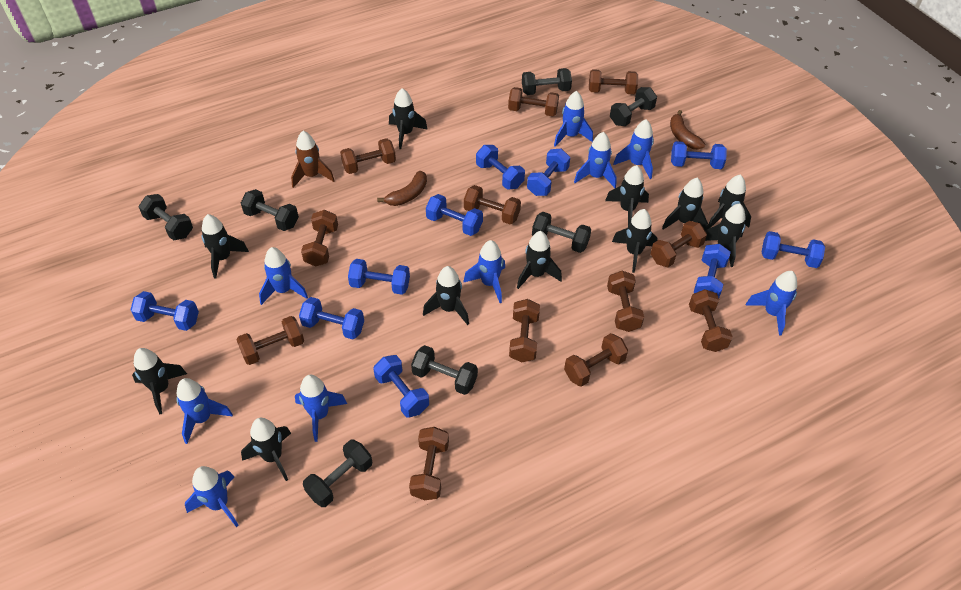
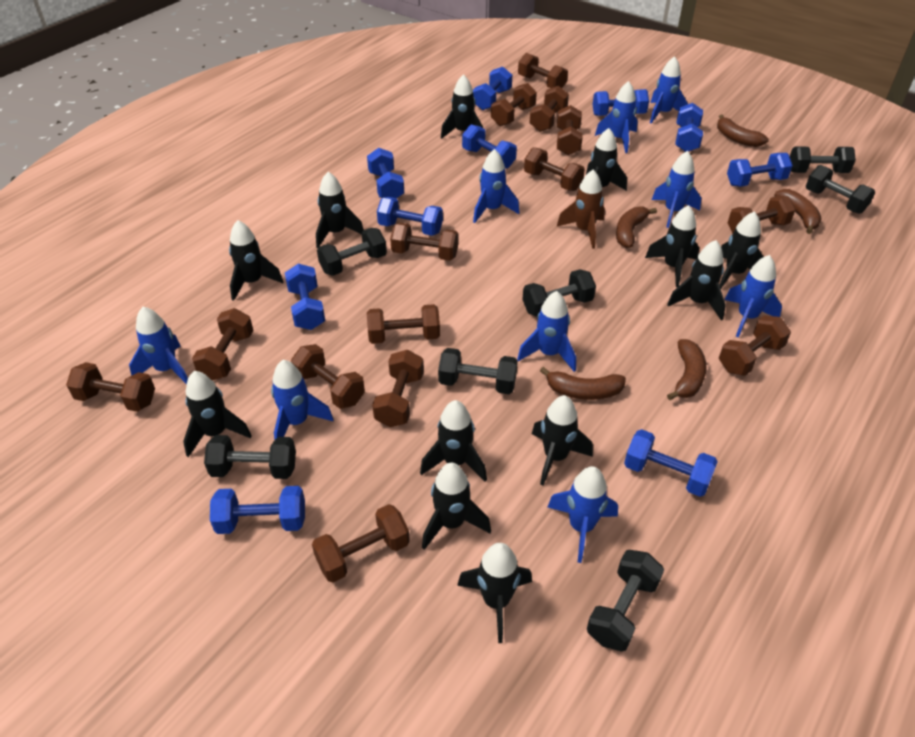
black rocket: 11 -> 12
brown banana: 2 -> 5
brown dumbbell: 12 -> 14

